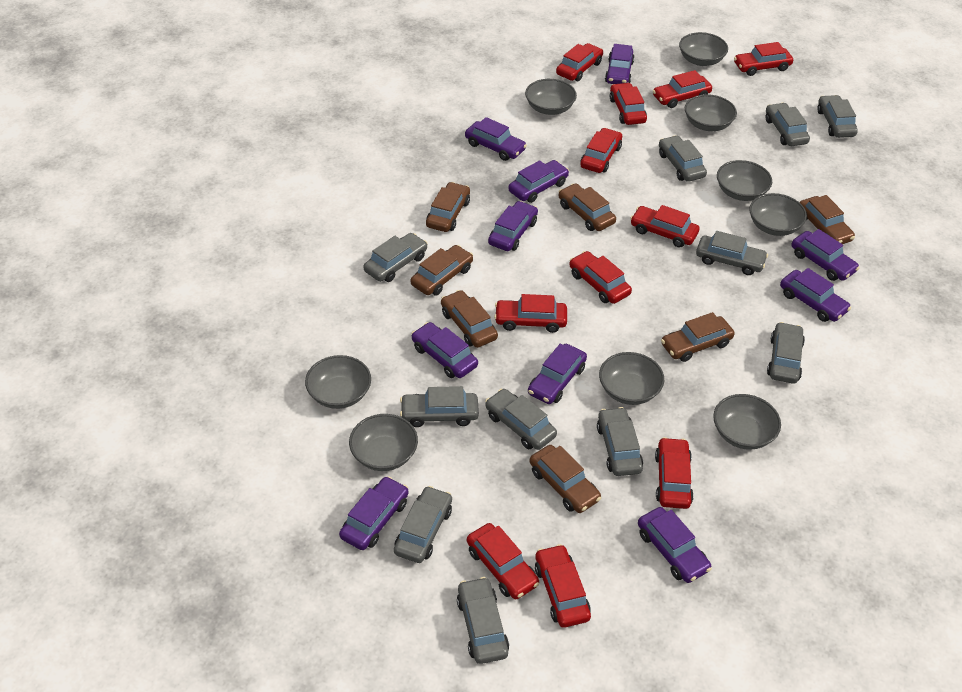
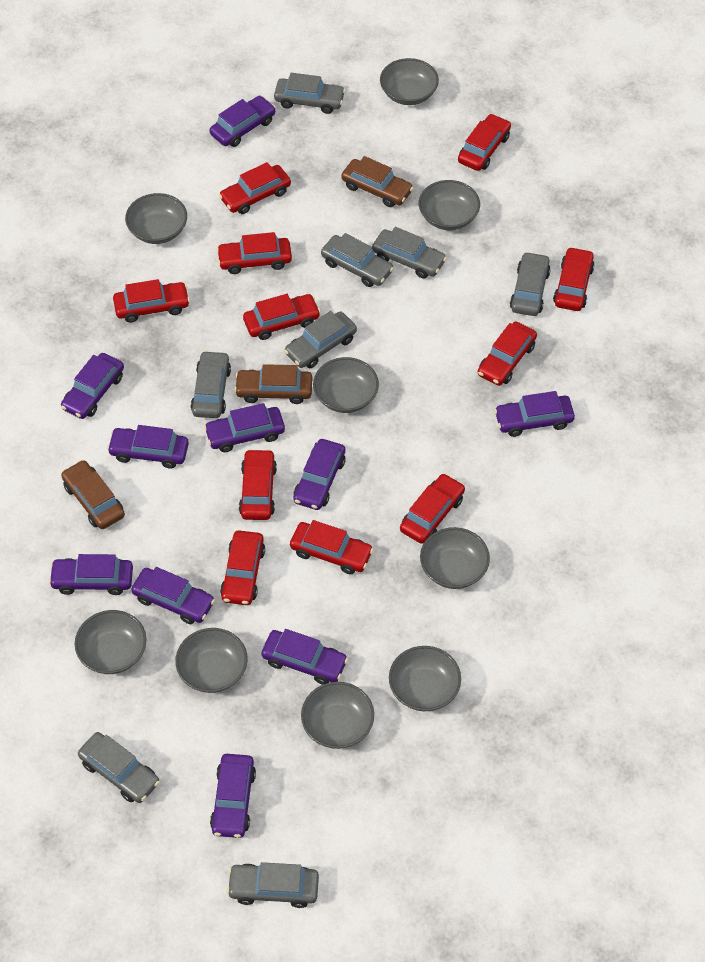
brown car: 7 -> 3
grey car: 11 -> 8

